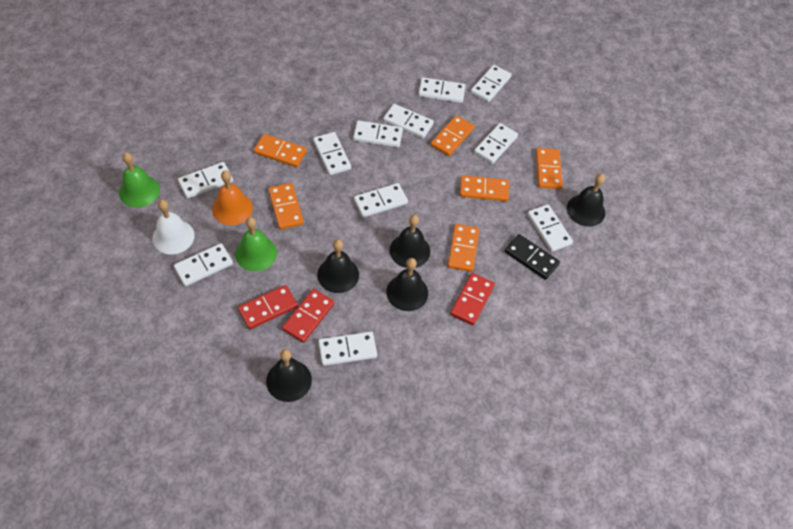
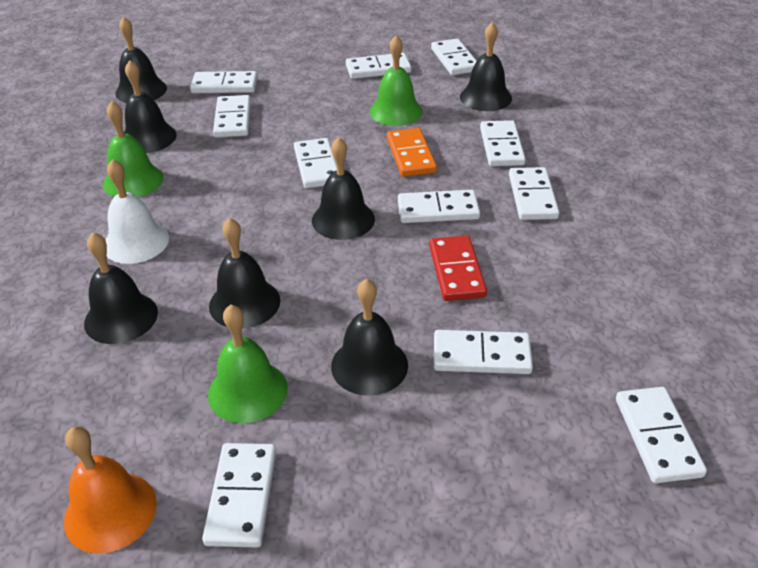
black bell: 5 -> 7
black domino: 1 -> 0
green bell: 2 -> 3
orange domino: 6 -> 1
red domino: 3 -> 1

